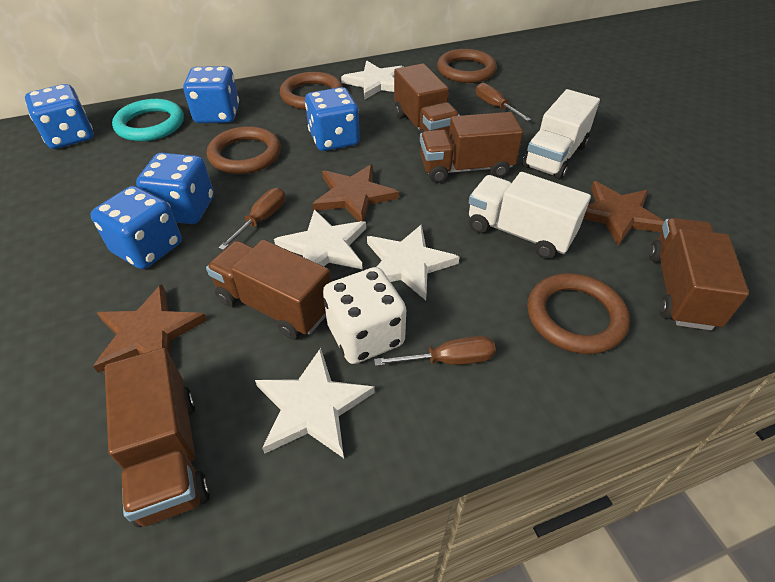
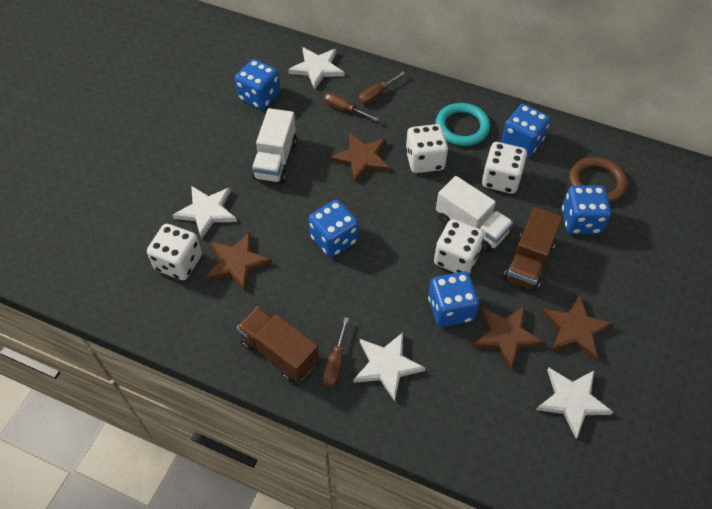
brown ring: 4 -> 1
brown star: 3 -> 4
brown truck: 5 -> 2
white dice: 1 -> 4

